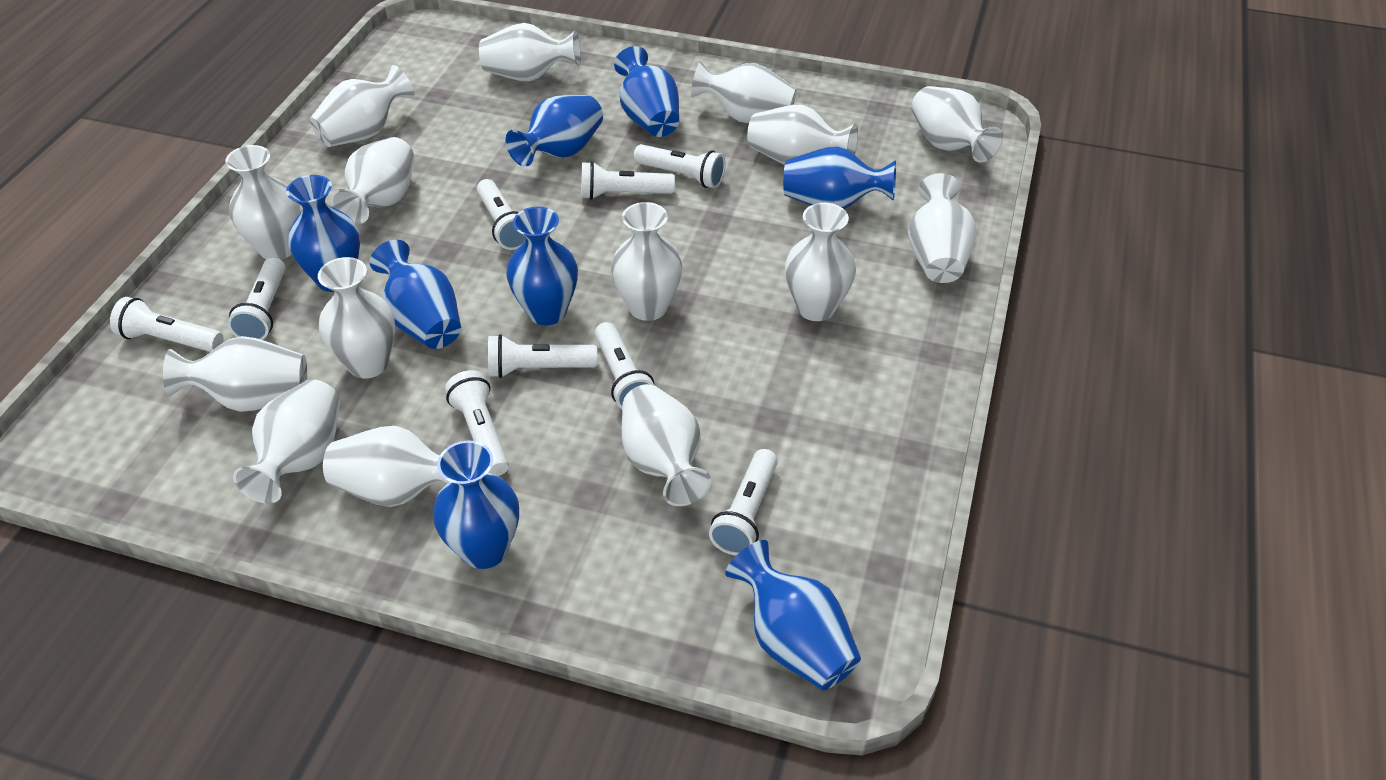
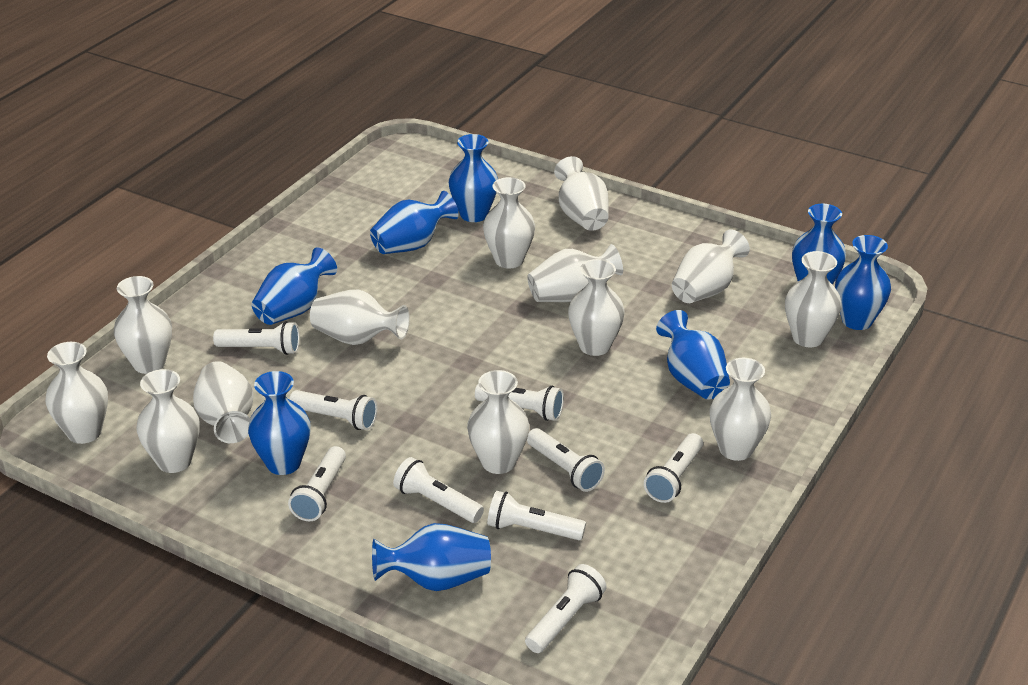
white vase: 15 -> 13

